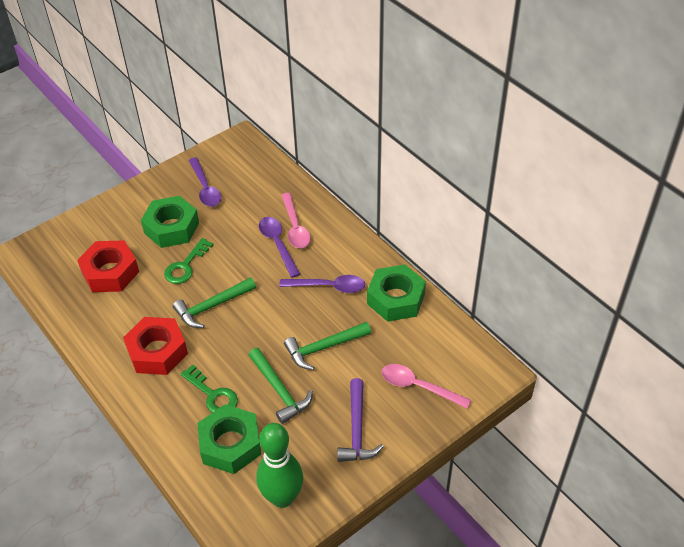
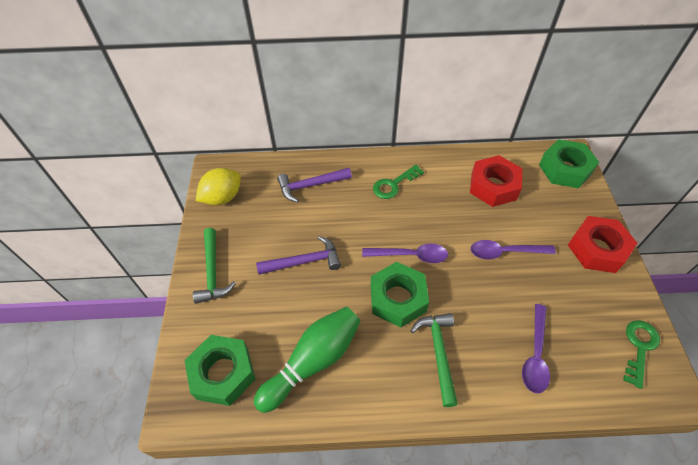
green hammer: 3 -> 2
pink spoon: 2 -> 0
purple hammer: 1 -> 2
yellow lemon: 0 -> 1

